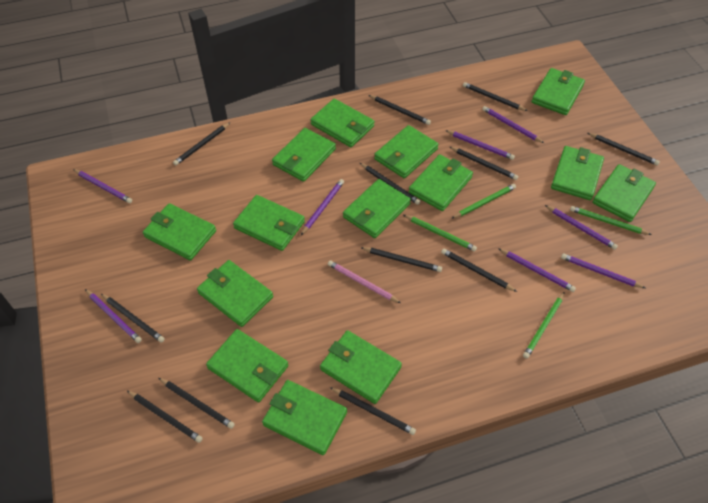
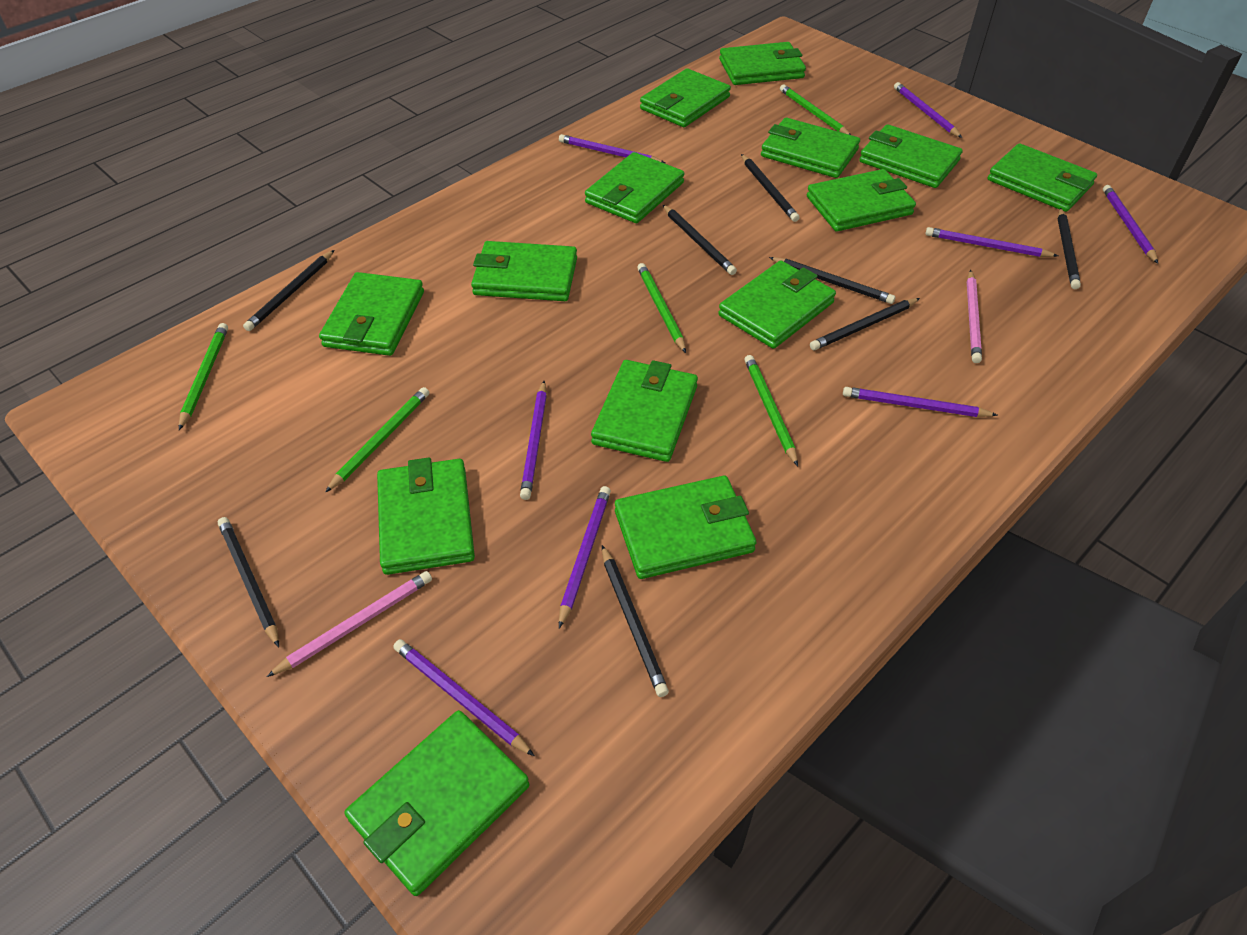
black pencil: 12 -> 8
green pencil: 4 -> 5
pink pencil: 1 -> 2

